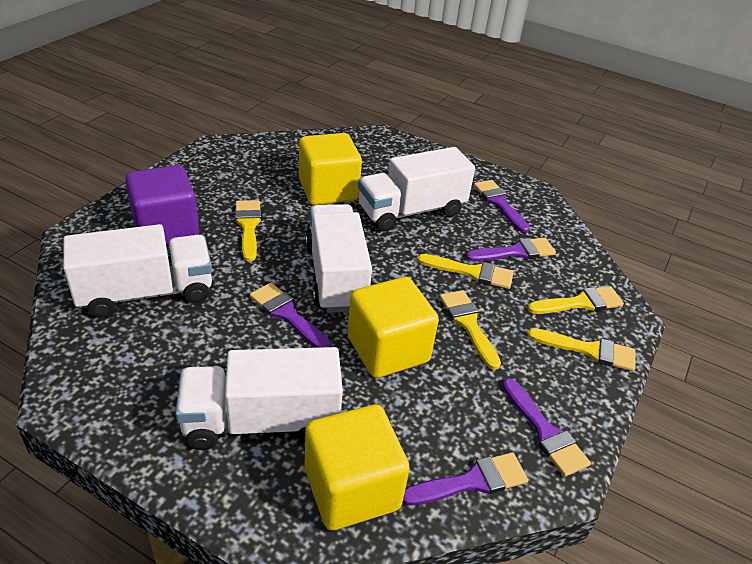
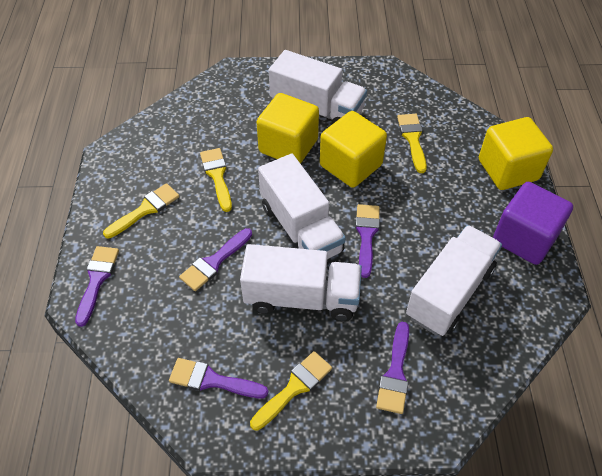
yellow brush: 5 -> 4

